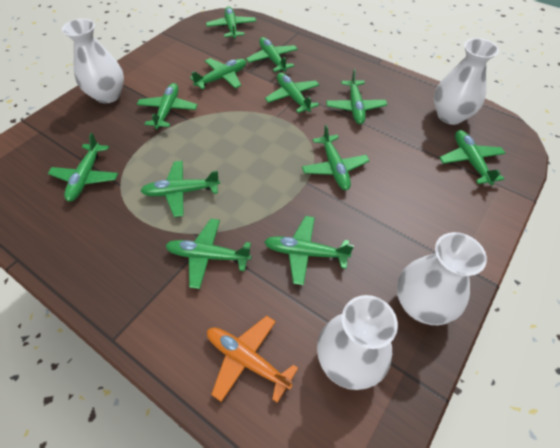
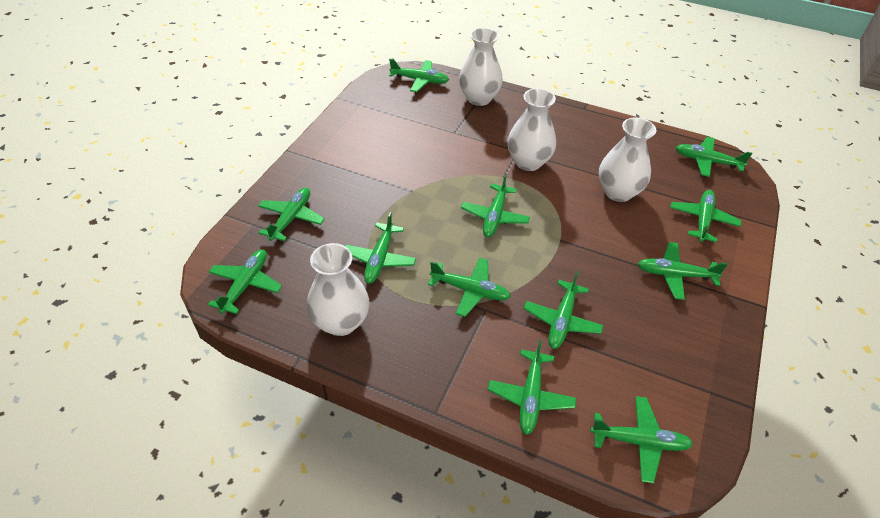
orange plane: 1 -> 0

